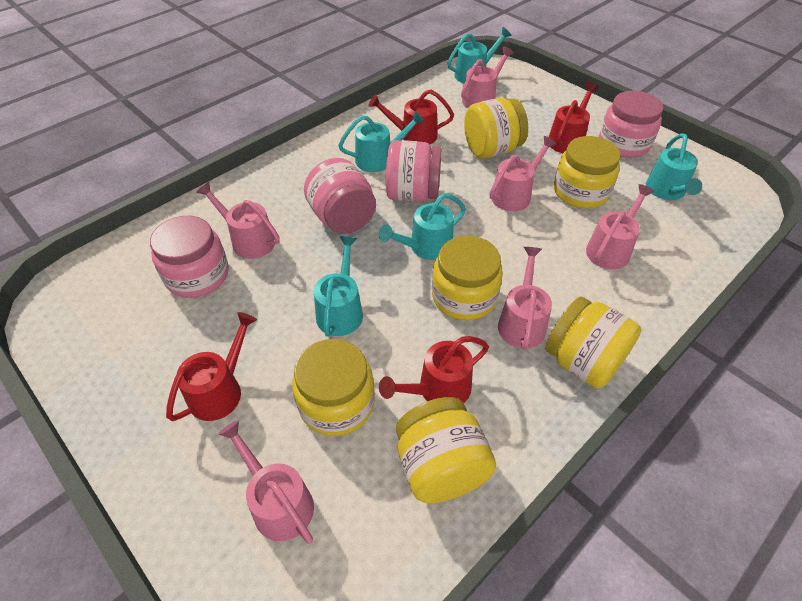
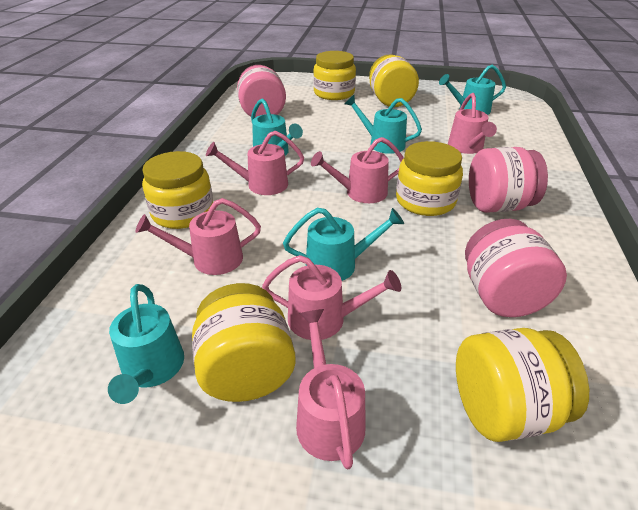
pink jar: 4 -> 3
red watering can: 4 -> 0

